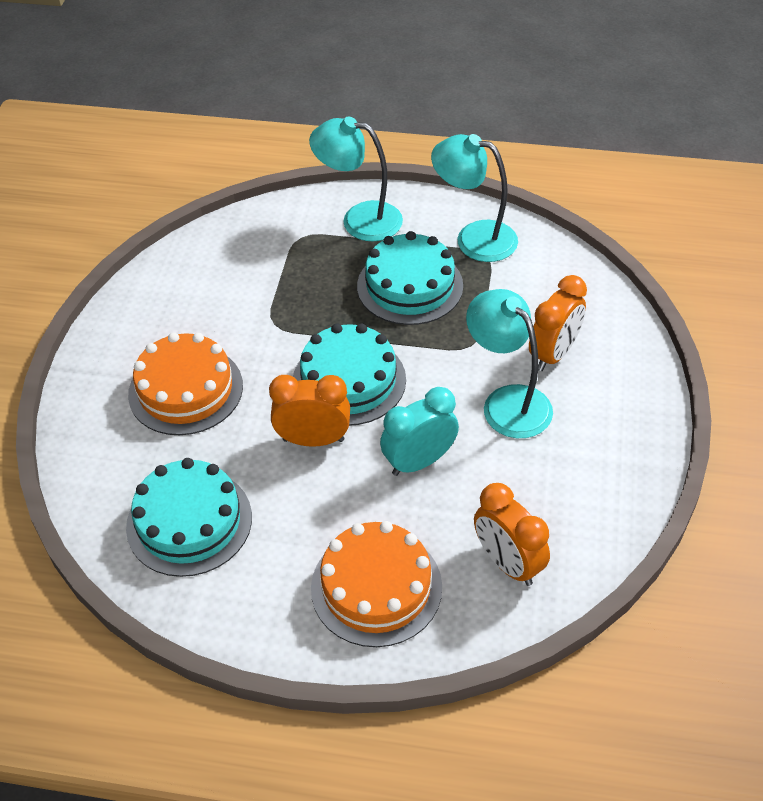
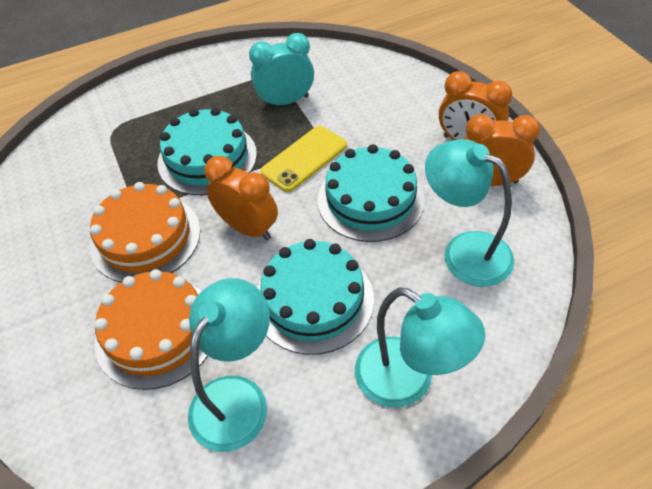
yellow phone: 0 -> 1

